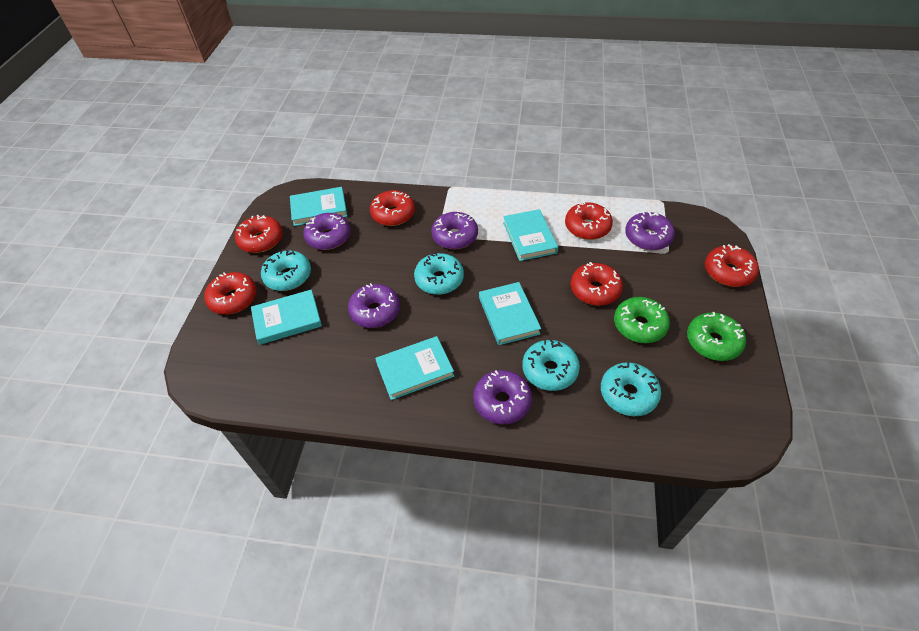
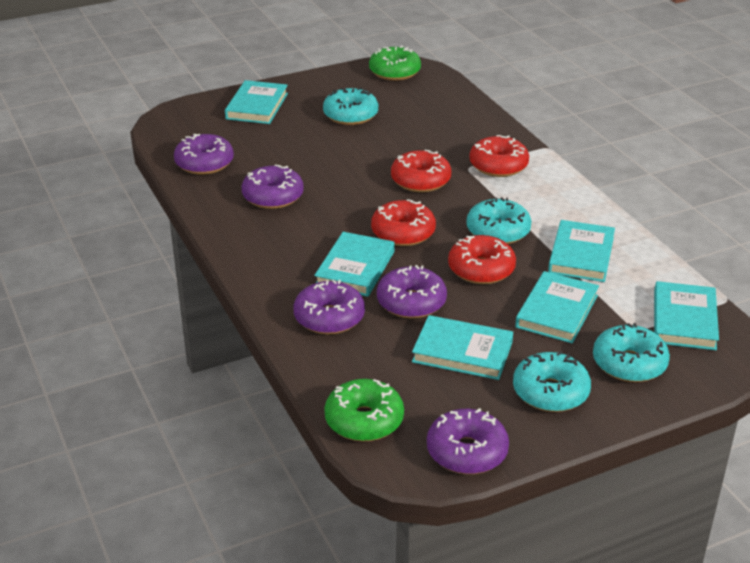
red donut: 6 -> 4
turquoise book: 5 -> 6

